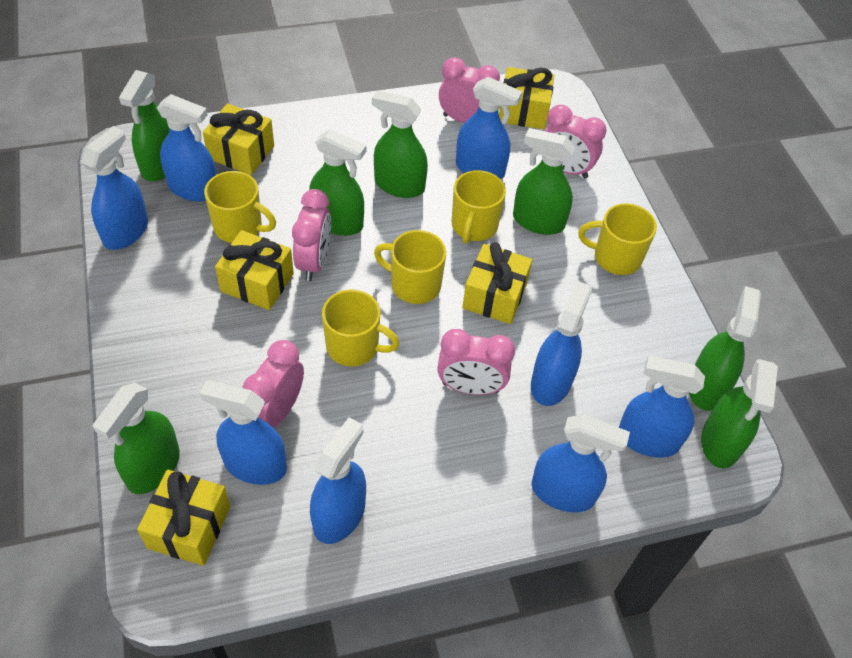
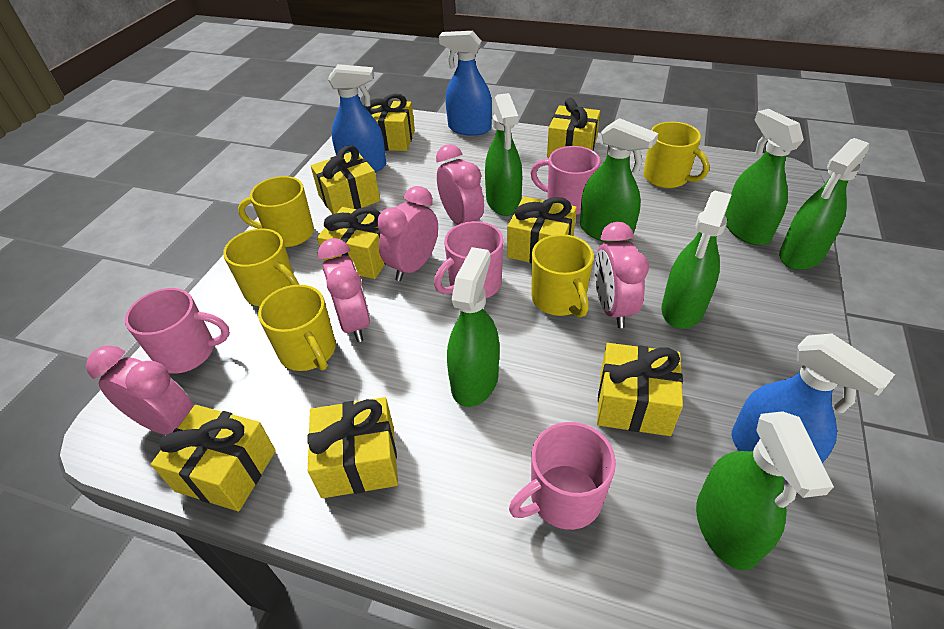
blue spray bottle: 8 -> 3
pink mug: 0 -> 4
yellow gift: 5 -> 8

